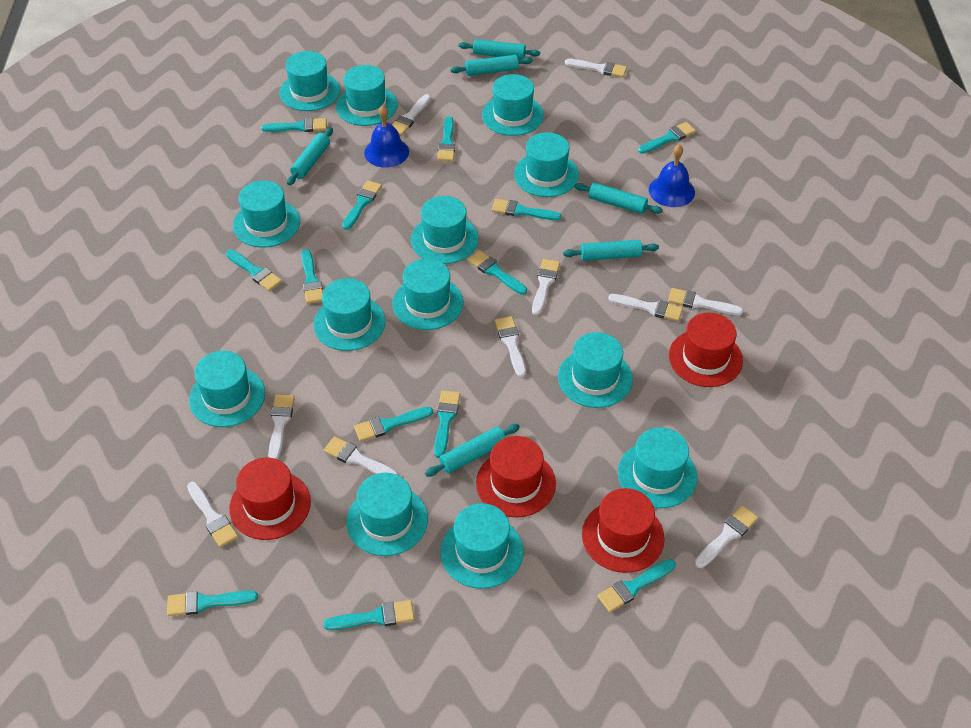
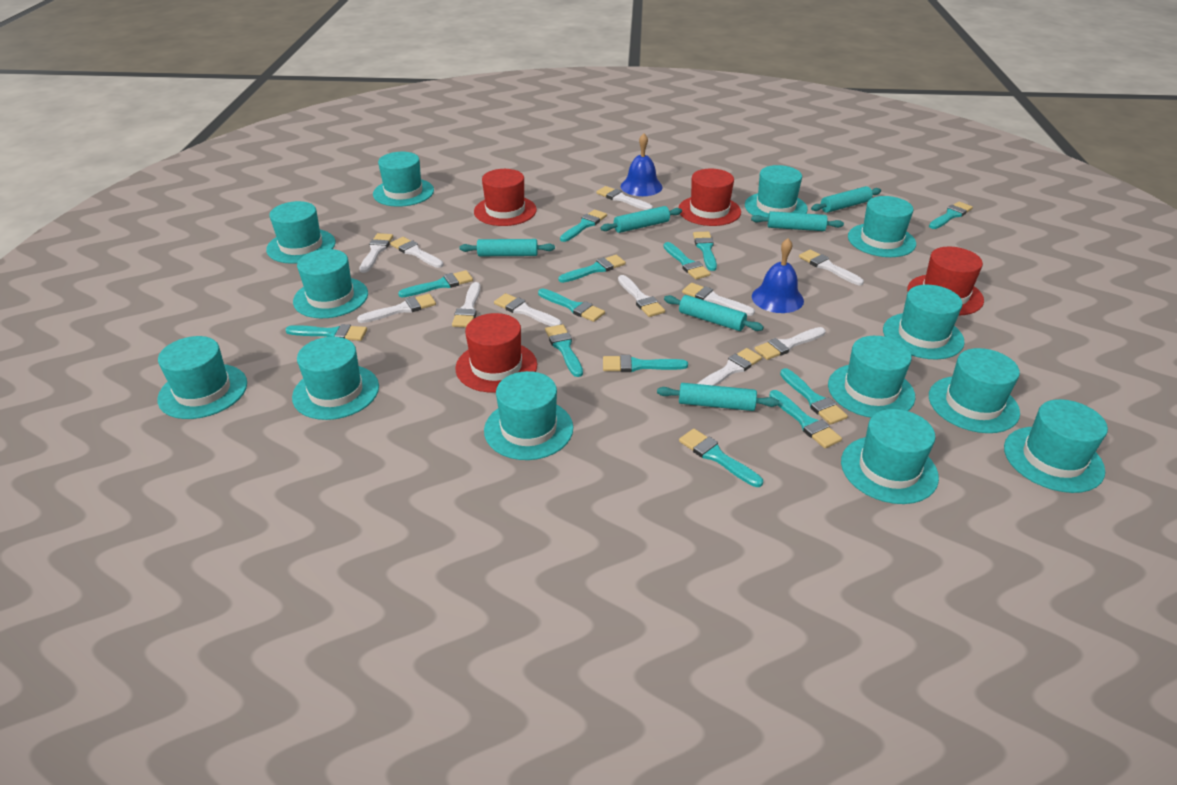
white brush: 10 -> 11

